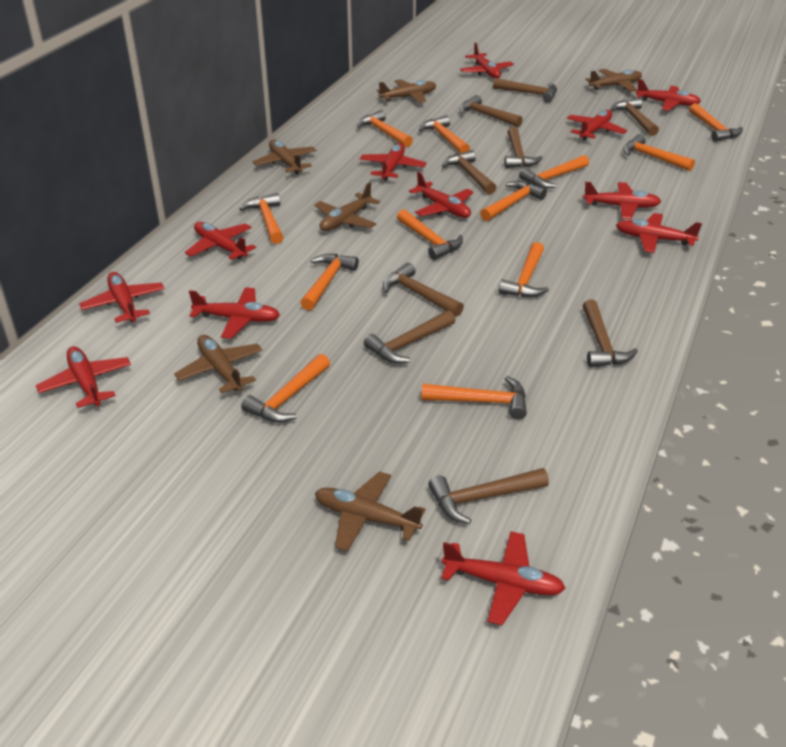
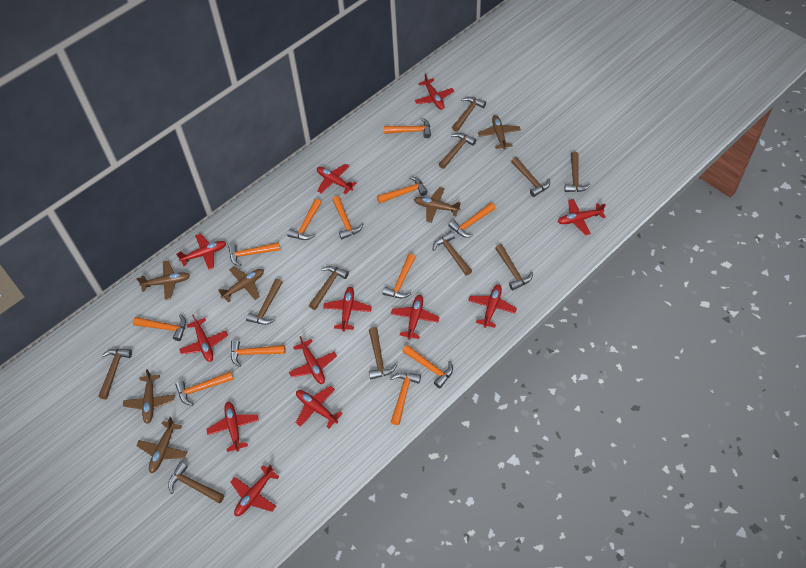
brown hammer: 9 -> 11

